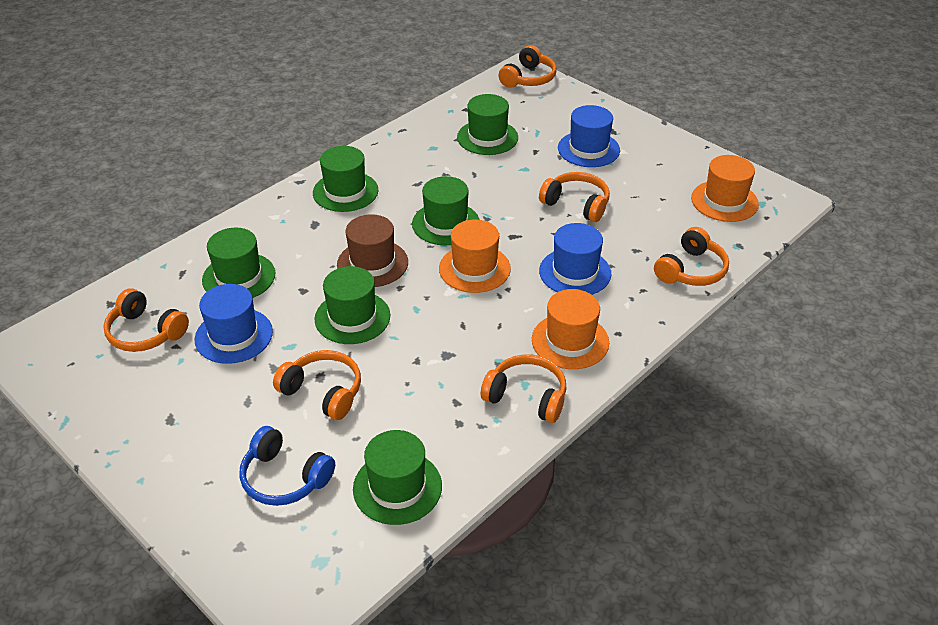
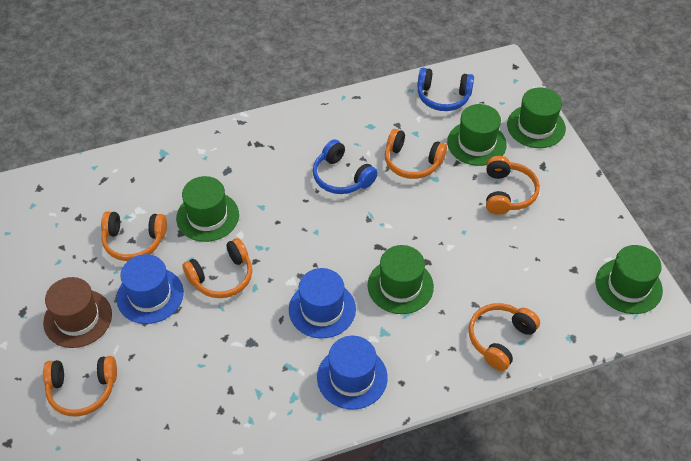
blue headphones: 1 -> 2
green hat: 6 -> 5
orange hat: 3 -> 0

